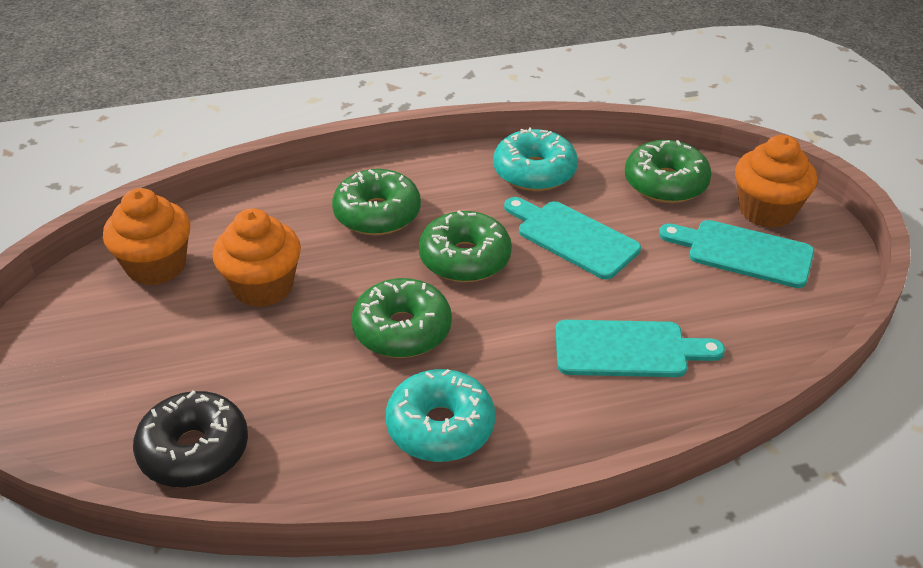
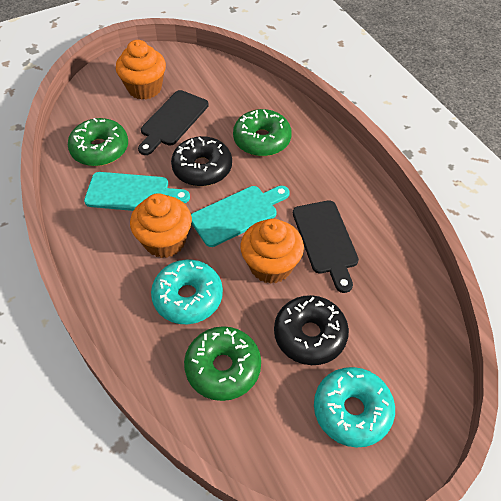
black cutting board: 0 -> 2
black donut: 1 -> 2
green donut: 4 -> 3
turquoise cutting board: 3 -> 2

